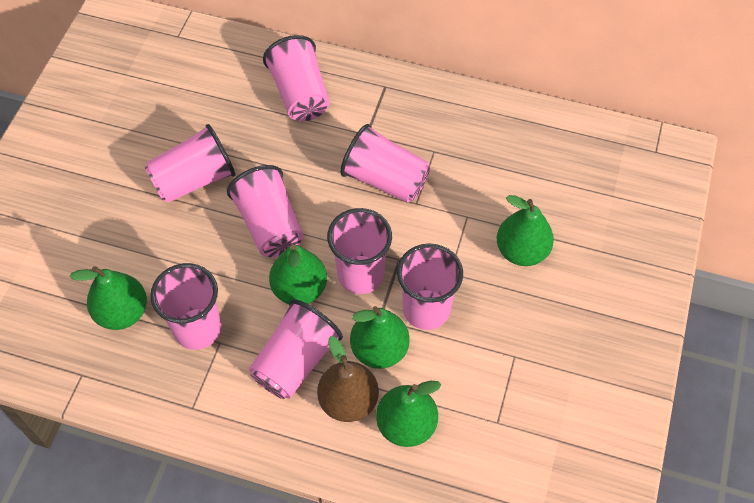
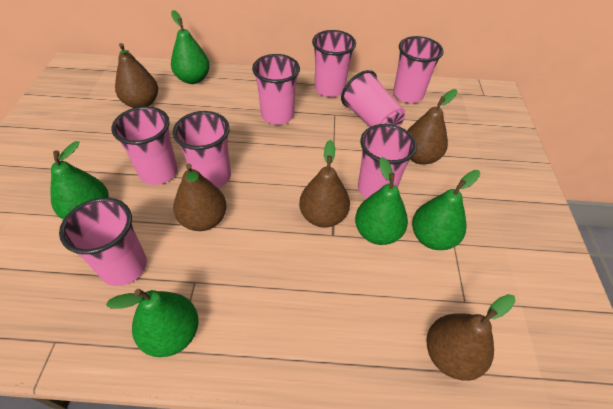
brown pear: 1 -> 5

